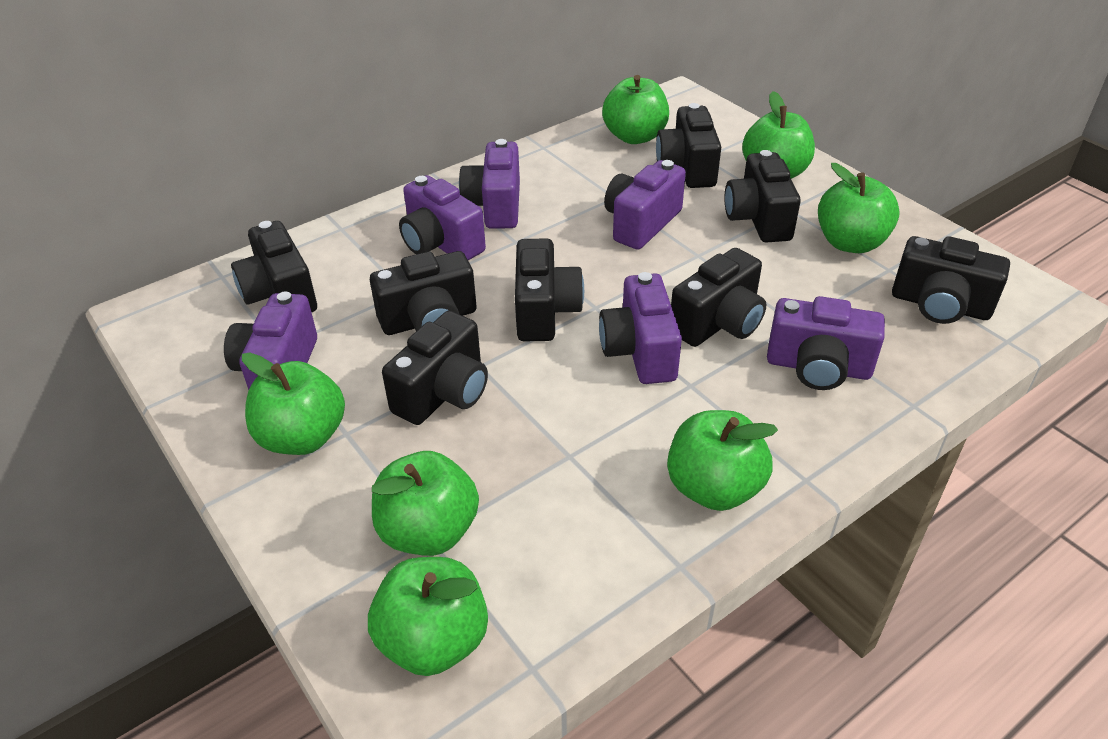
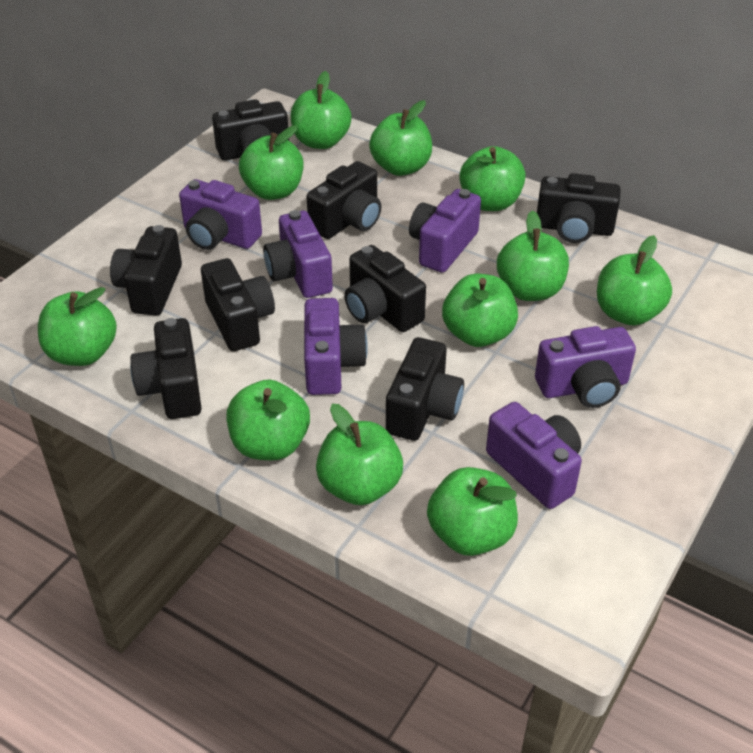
green apple: 7 -> 11

